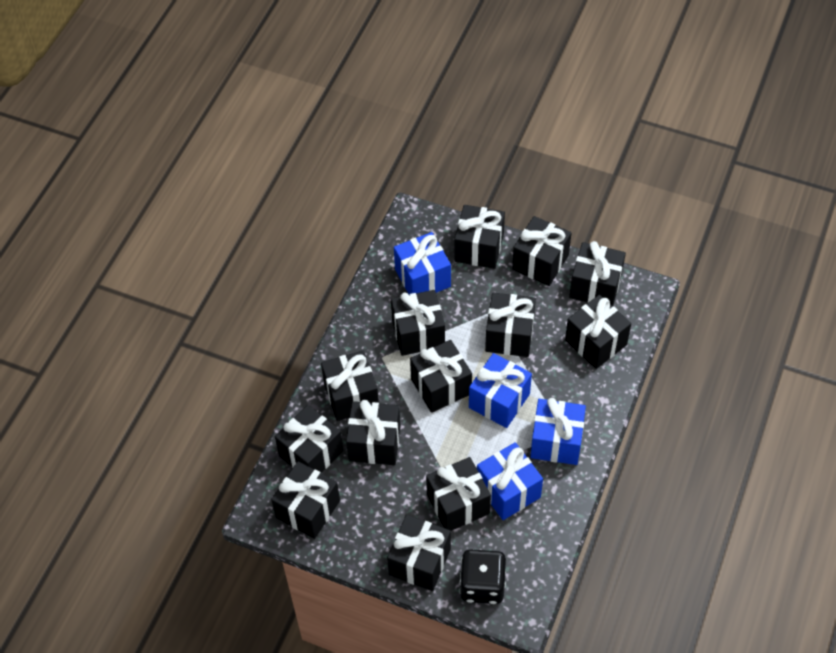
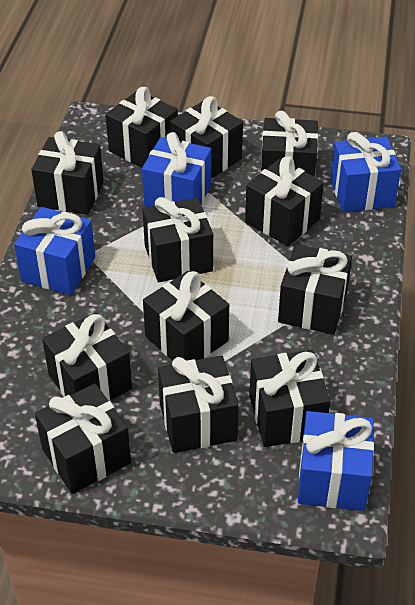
black dice: 1 -> 0
black gift: 13 -> 12

